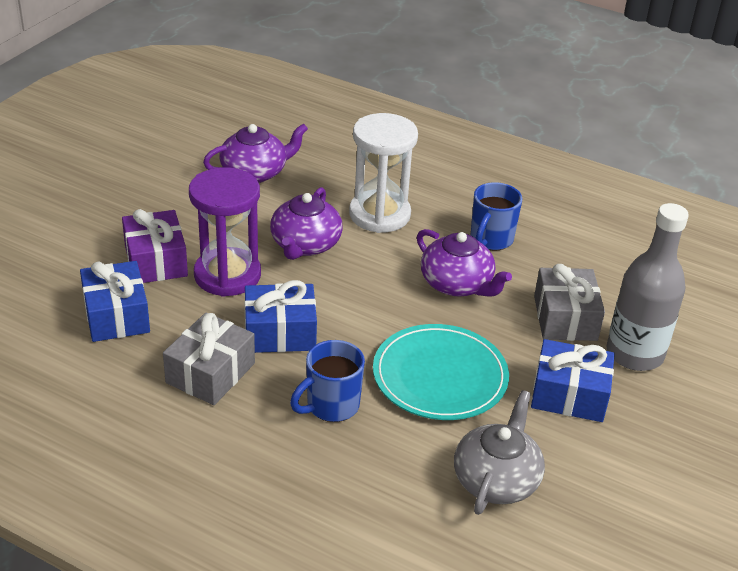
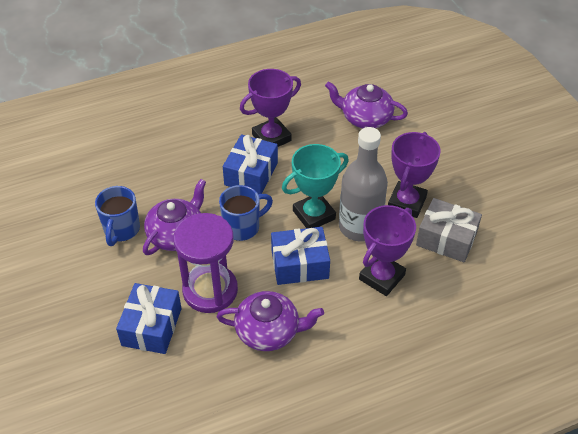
grey gift: 2 -> 1
grey teapot: 1 -> 0
purple gift: 1 -> 0
purple trophy: 0 -> 3
turquoise plate: 1 -> 0
turquoise trophy: 0 -> 1
white hourglass: 1 -> 0

